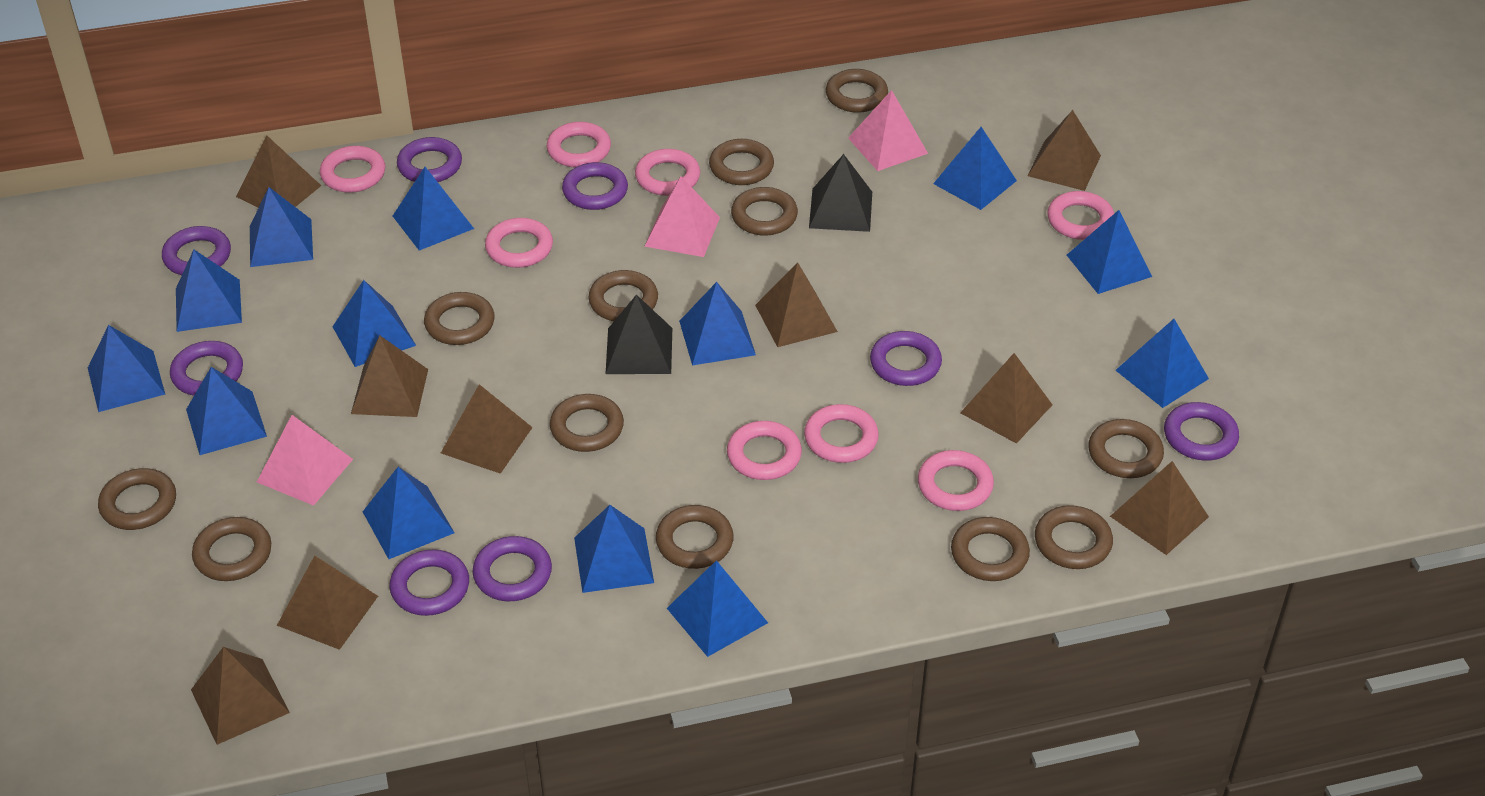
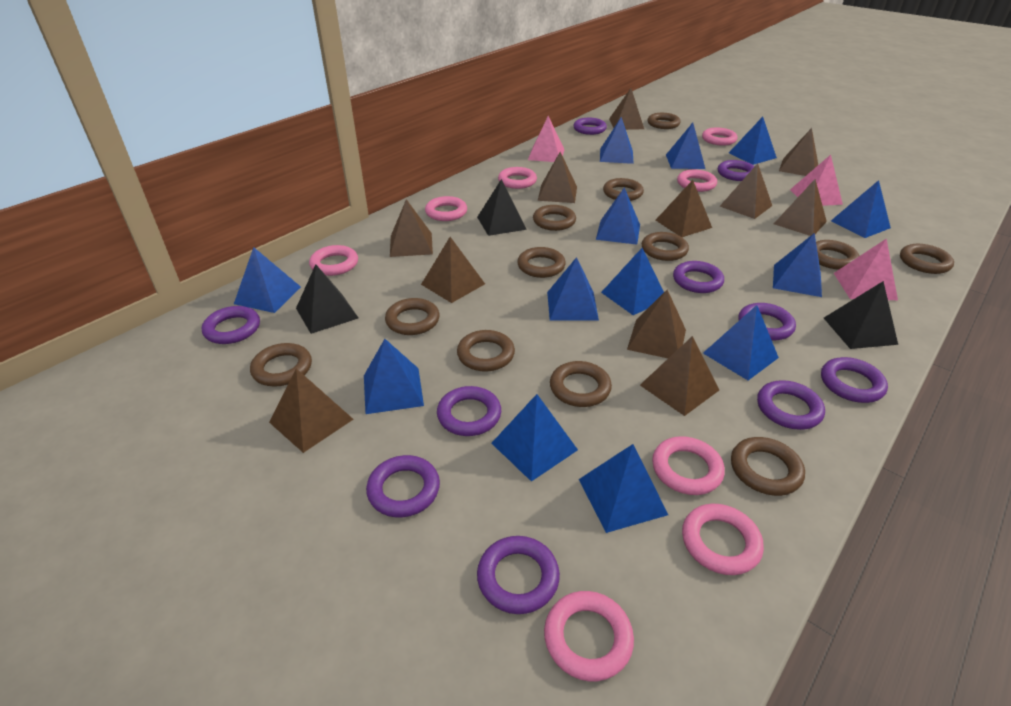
black pyramid: 2 -> 3
brown pyramid: 9 -> 11
purple ring: 8 -> 10

